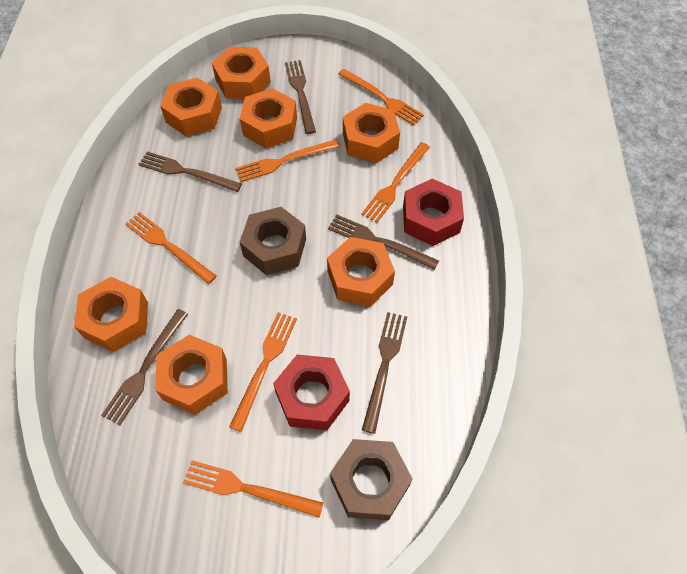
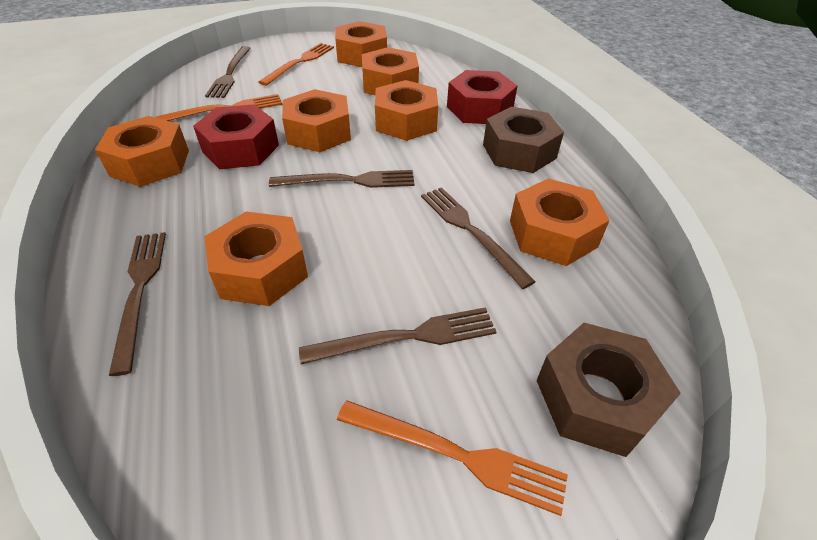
orange fork: 6 -> 3

